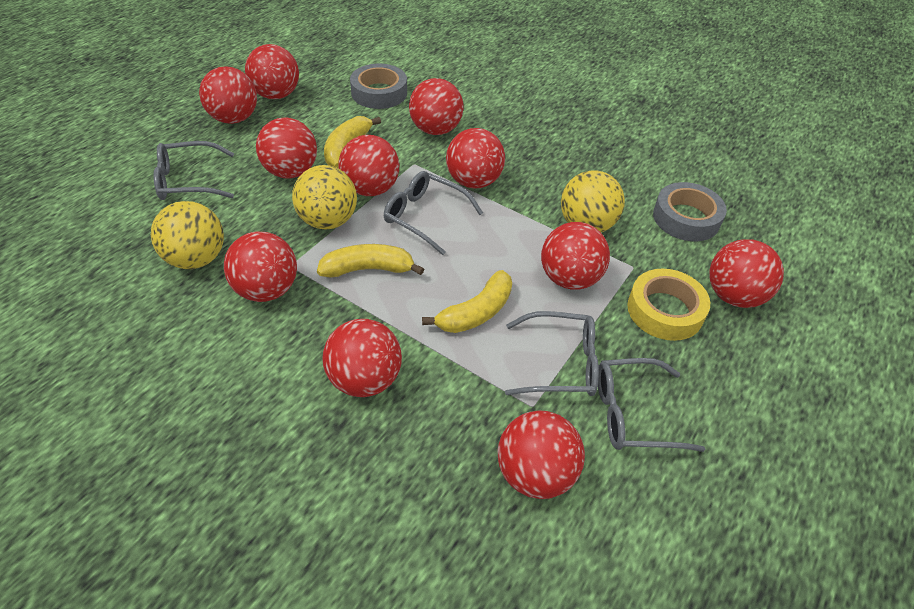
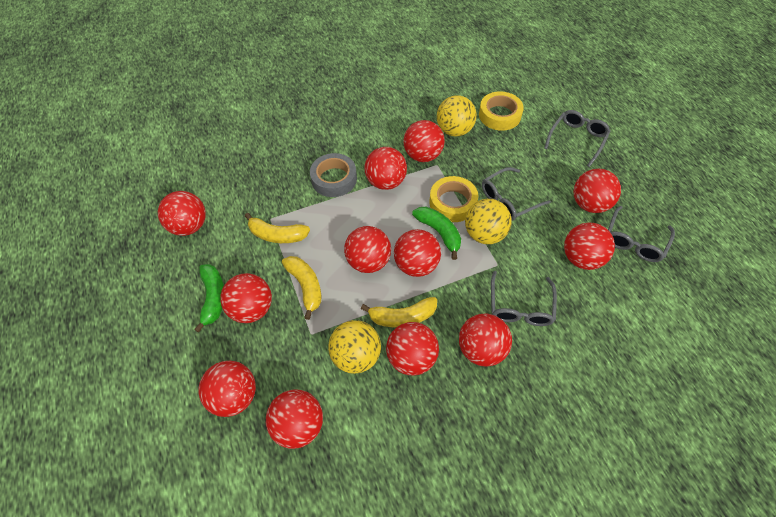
green banana: 0 -> 2
grey tape: 2 -> 1
red ball: 11 -> 12
yellow tape: 1 -> 2

